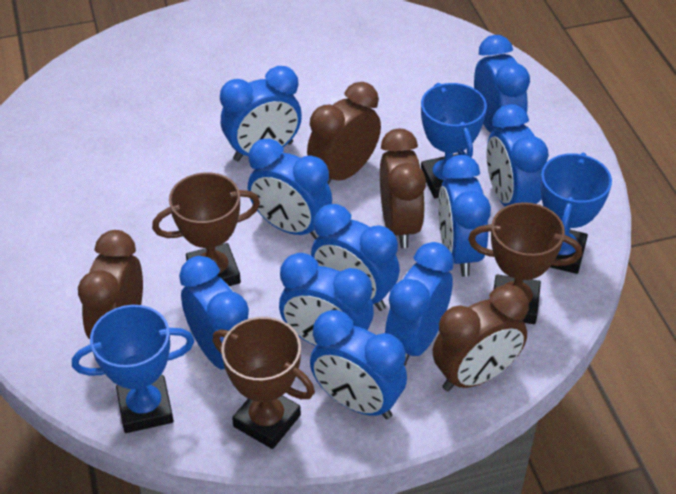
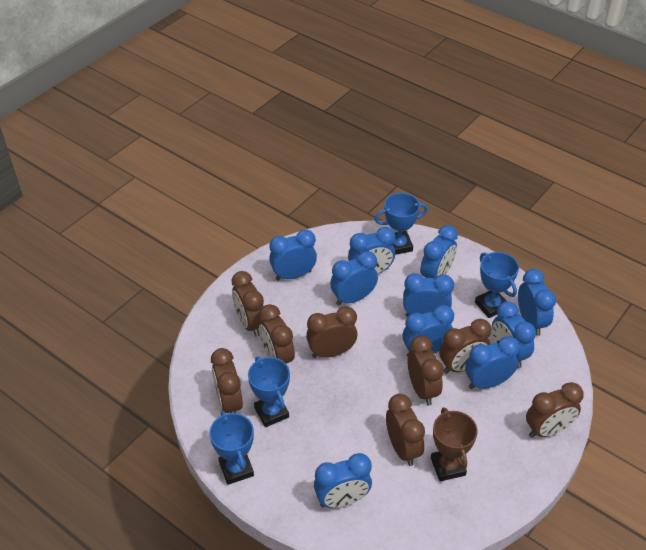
blue trophy: 3 -> 4
brown clock: 4 -> 8
brown trophy: 3 -> 1

